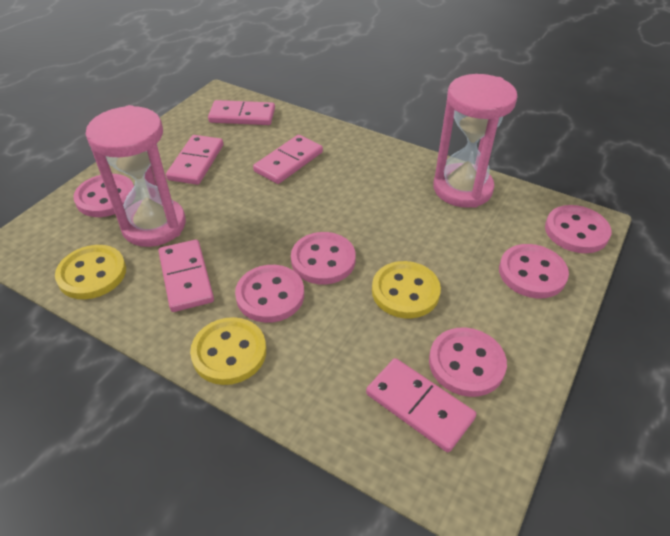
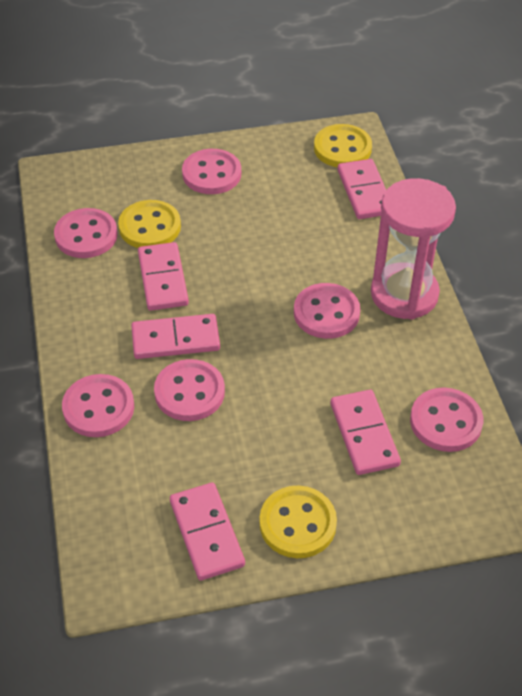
pink hourglass: 2 -> 1

